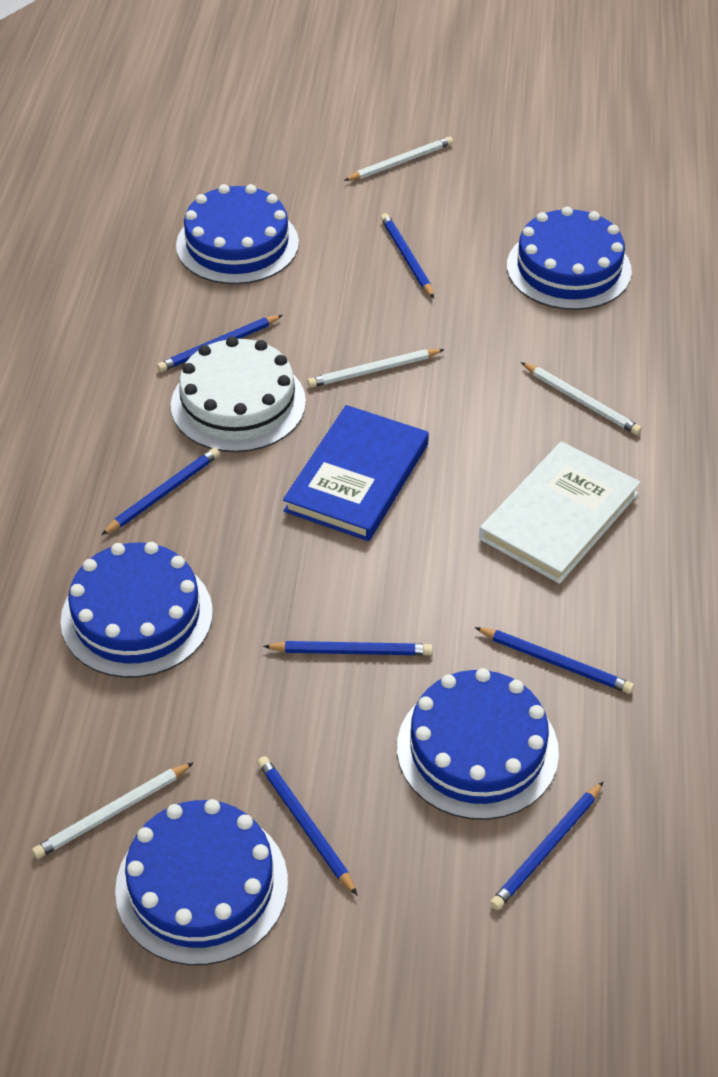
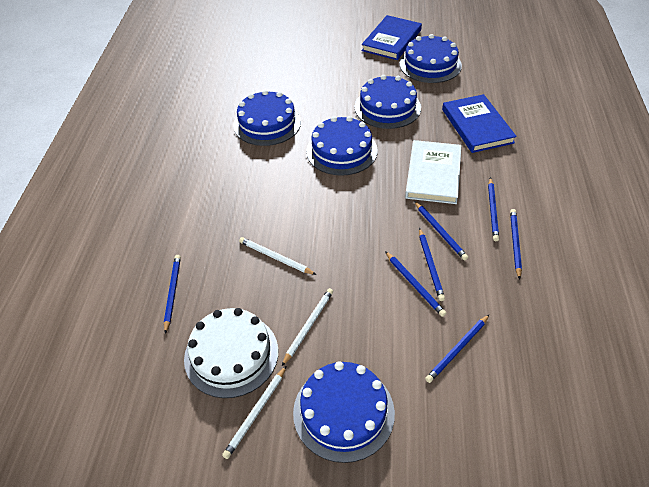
blue book: 1 -> 2
white pencil: 4 -> 3

